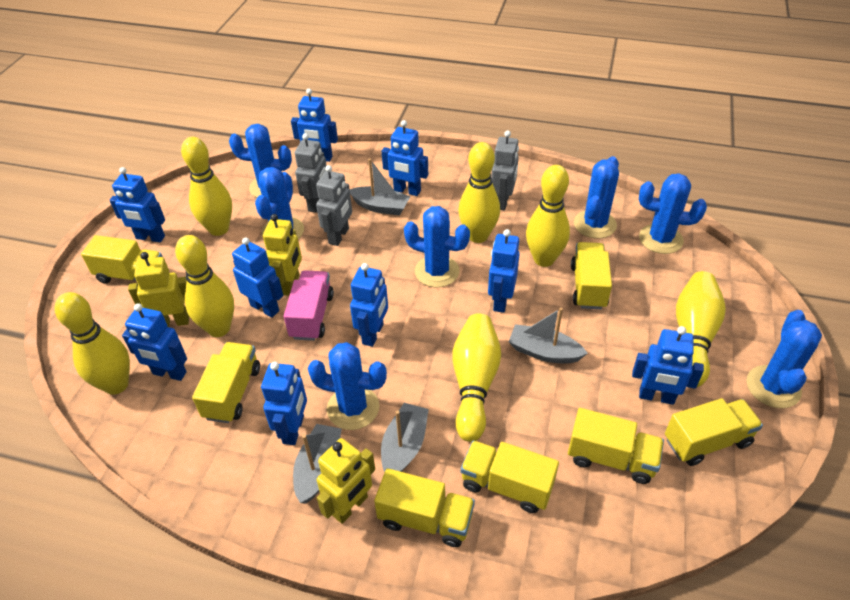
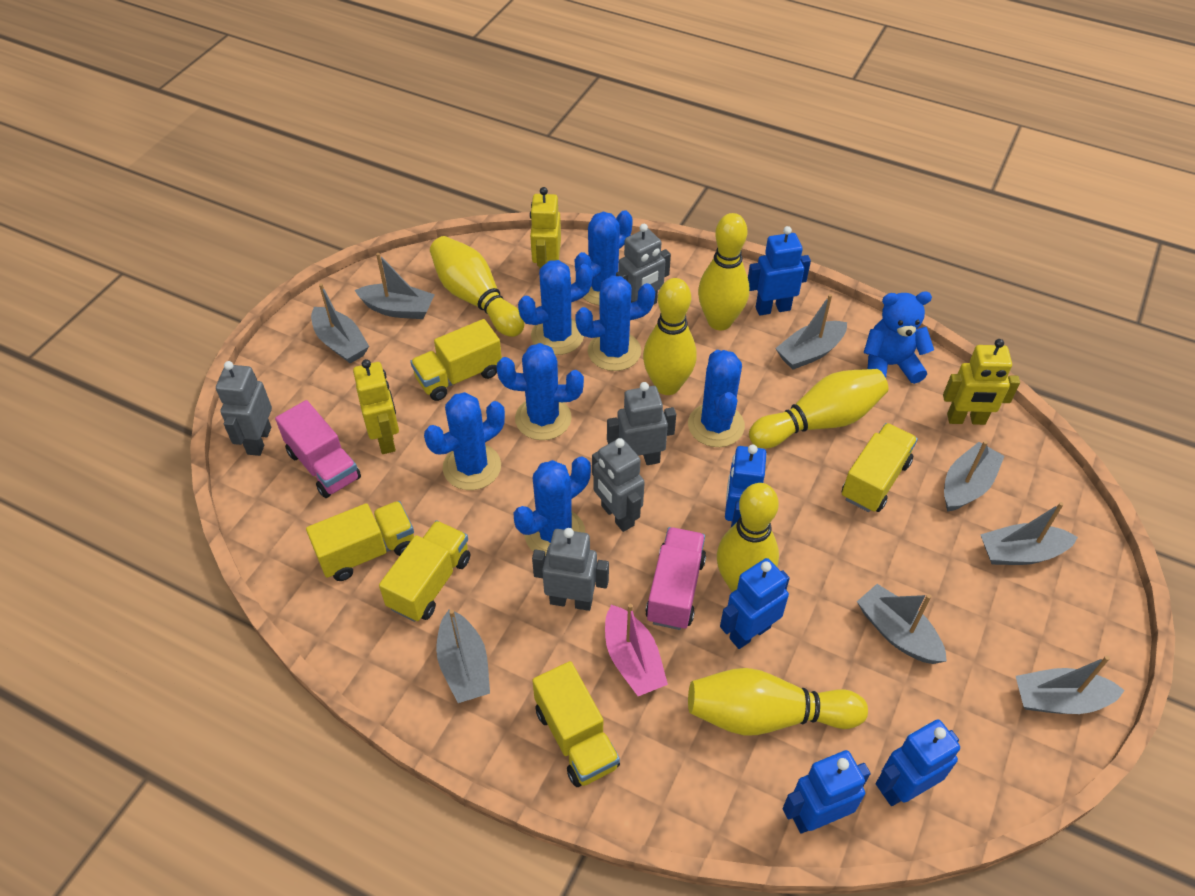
blue robot: 9 -> 5
blue teddy bear: 0 -> 1
grey boat: 4 -> 8
grey robot: 3 -> 5
pink boat: 0 -> 1
pink truck: 1 -> 2
yellow bowling pin: 7 -> 6
yellow truck: 7 -> 5

